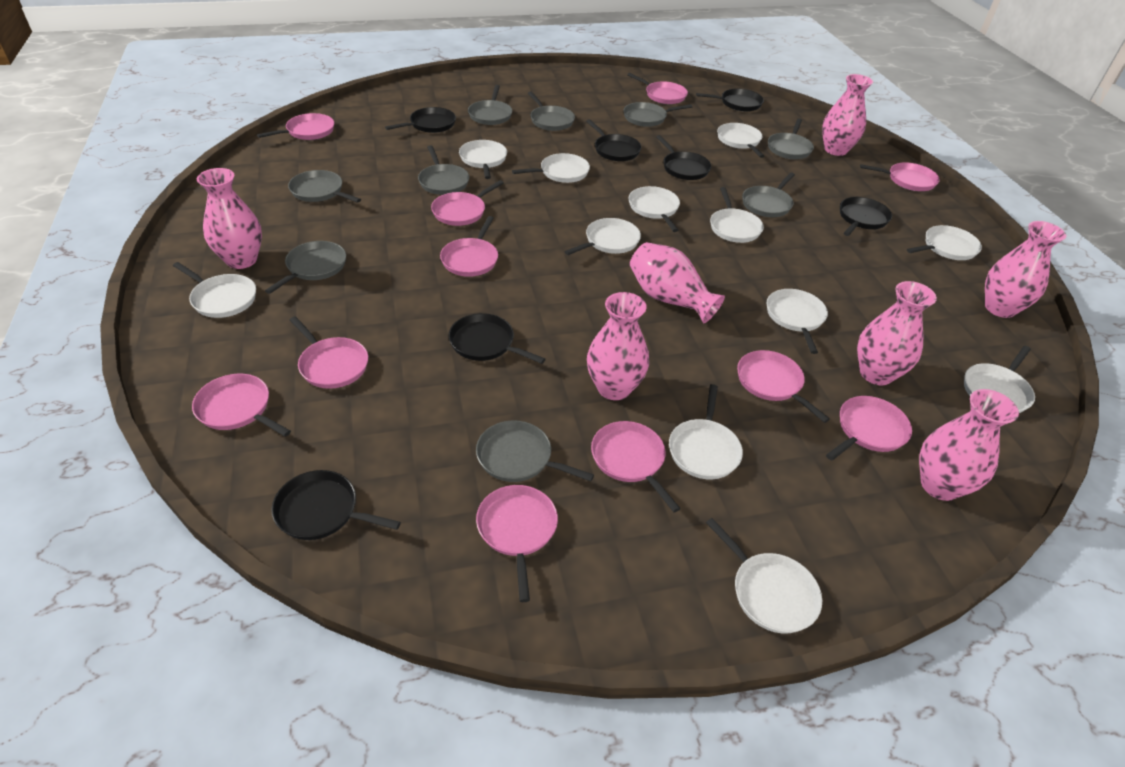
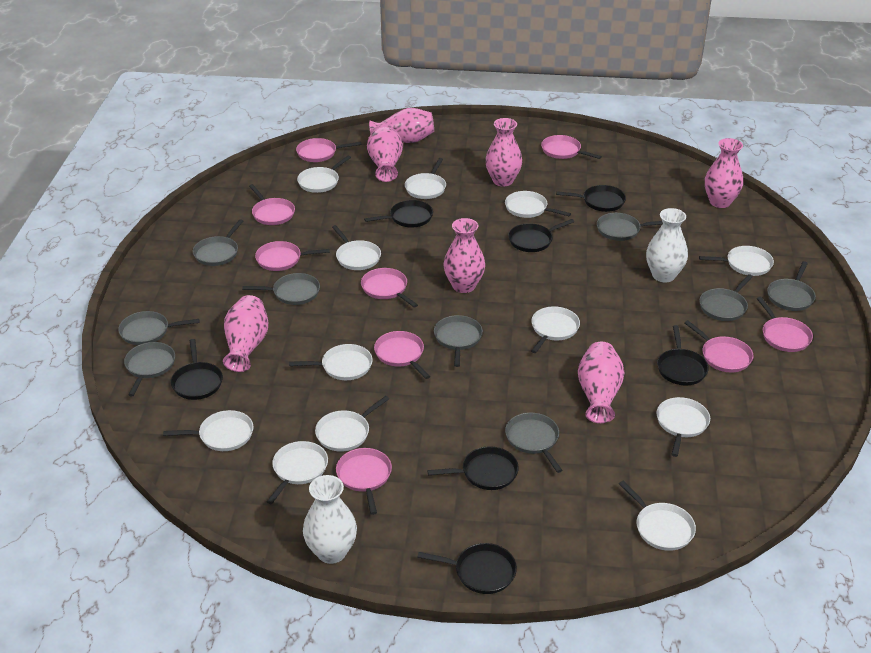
pink pan: 11 -> 9
white vase: 0 -> 2

